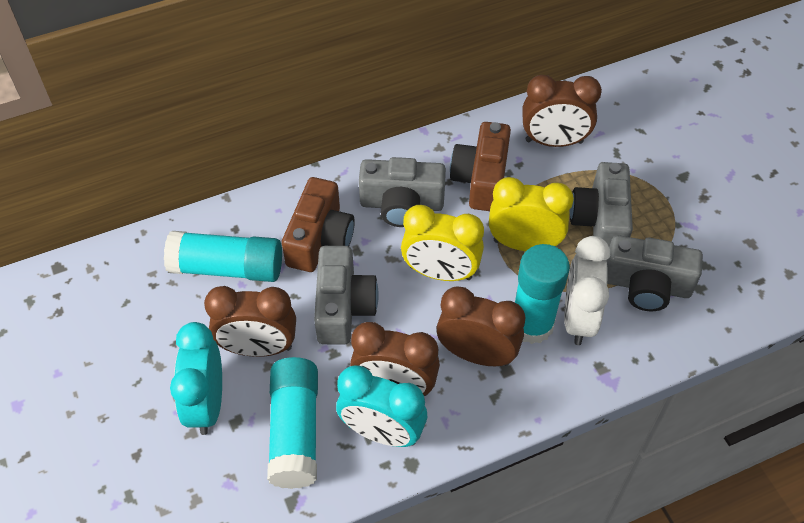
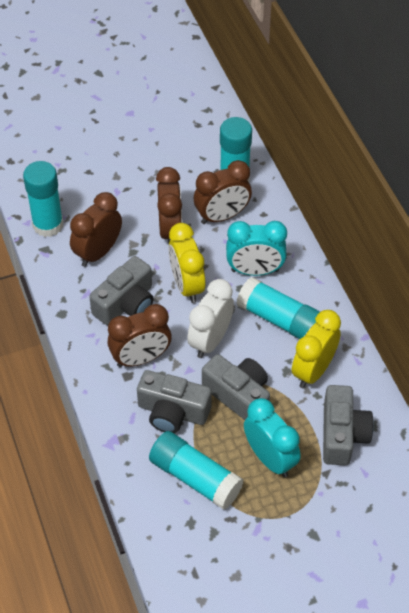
brown camera: 2 -> 0
turquoise glue stick: 3 -> 4

